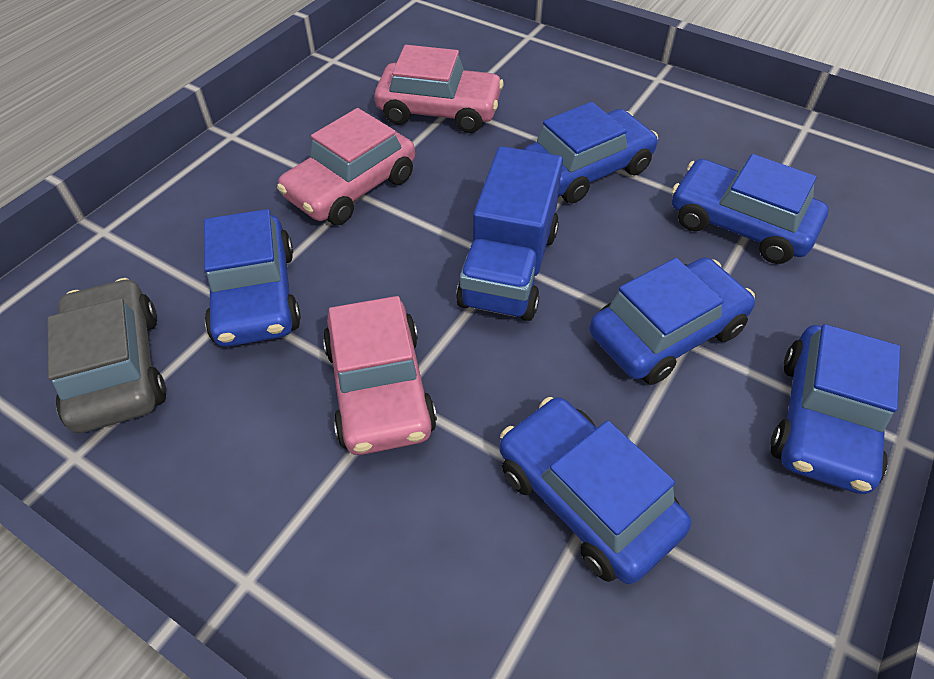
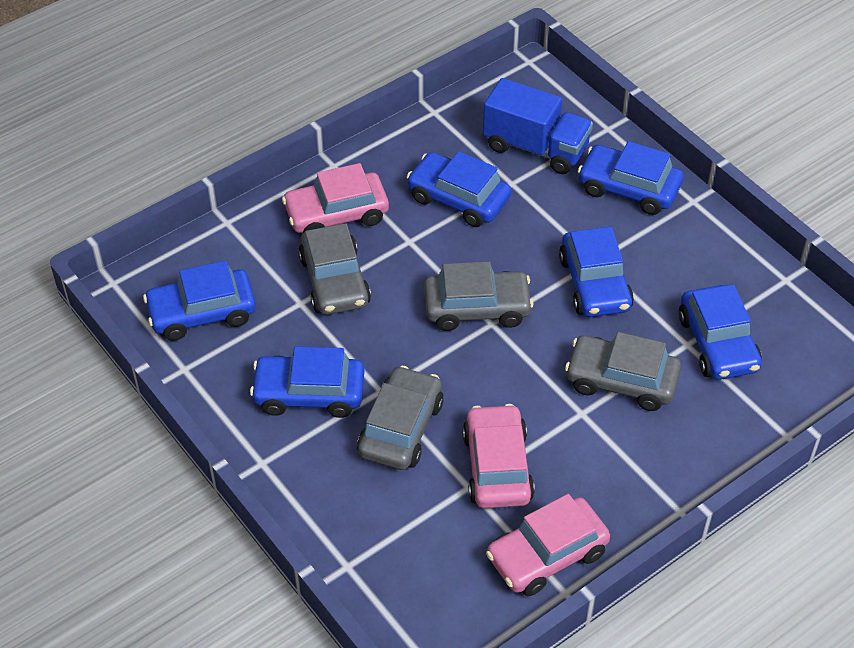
grey car: 1 -> 4

